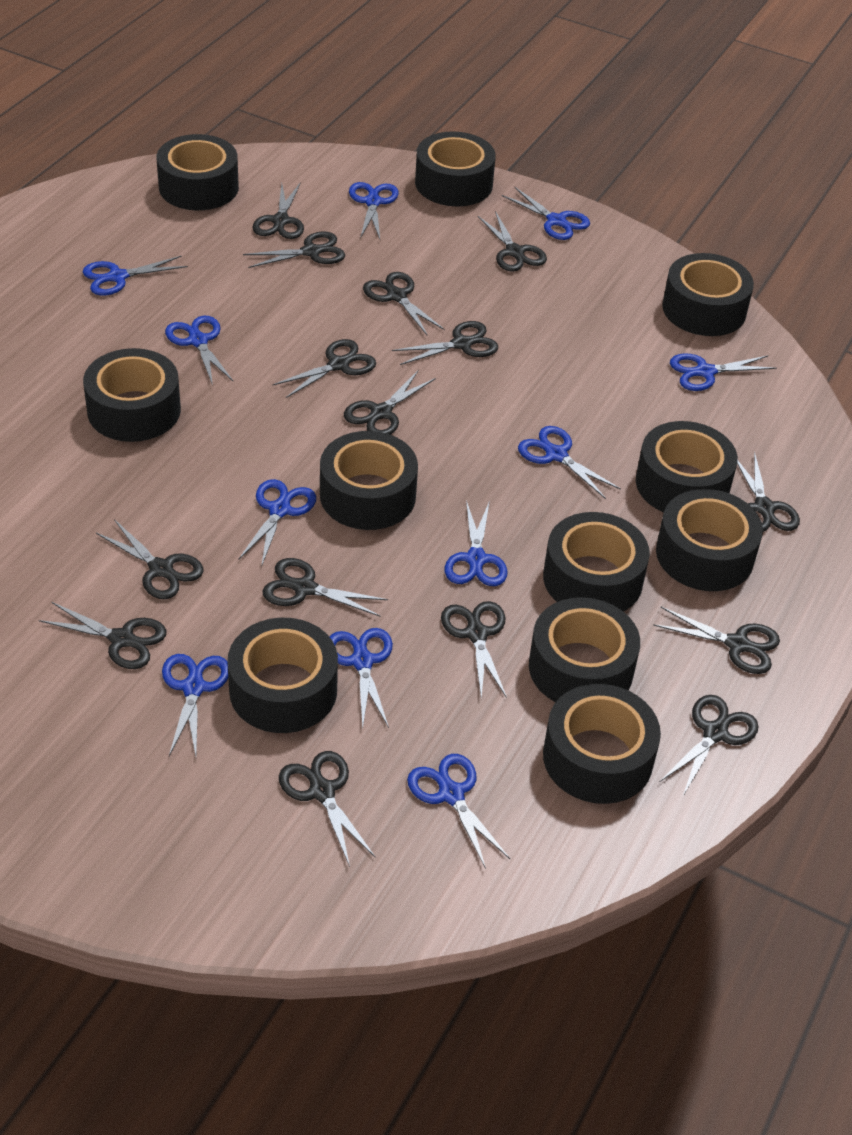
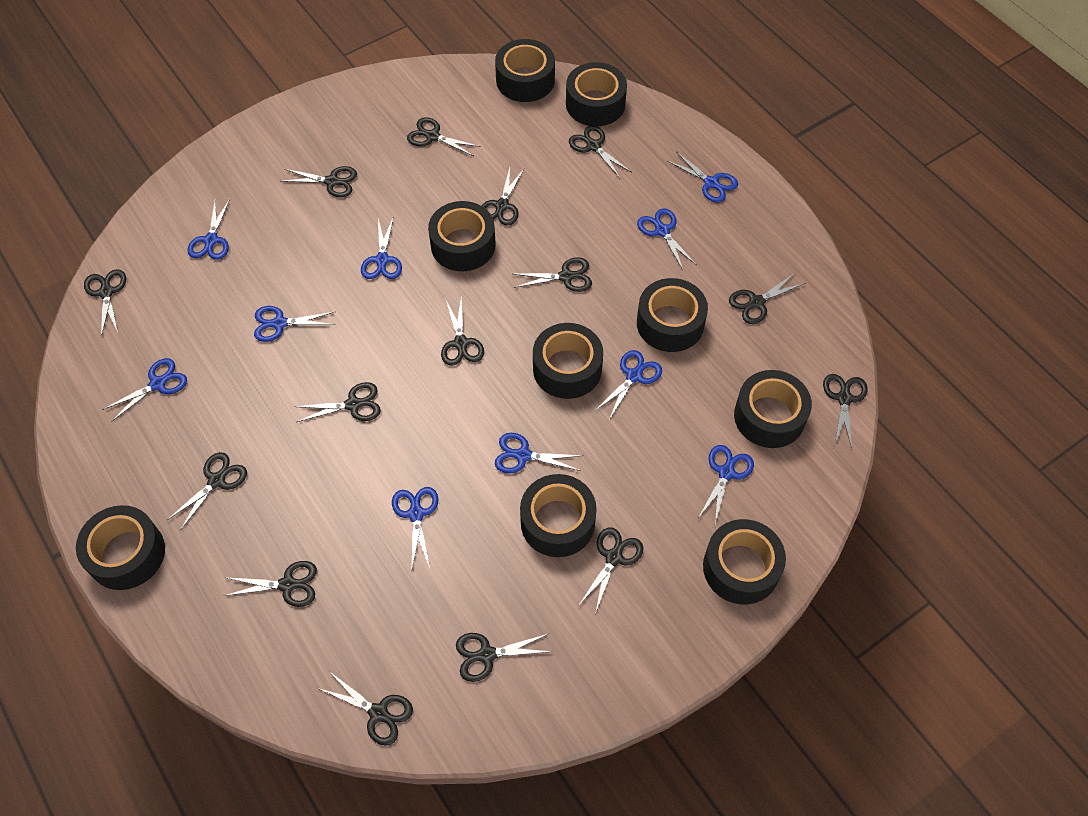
black tape: 11 -> 9
blue scissors: 11 -> 10

